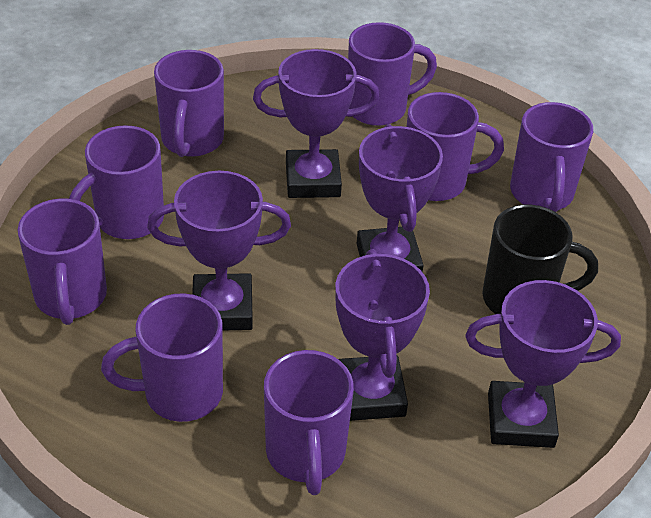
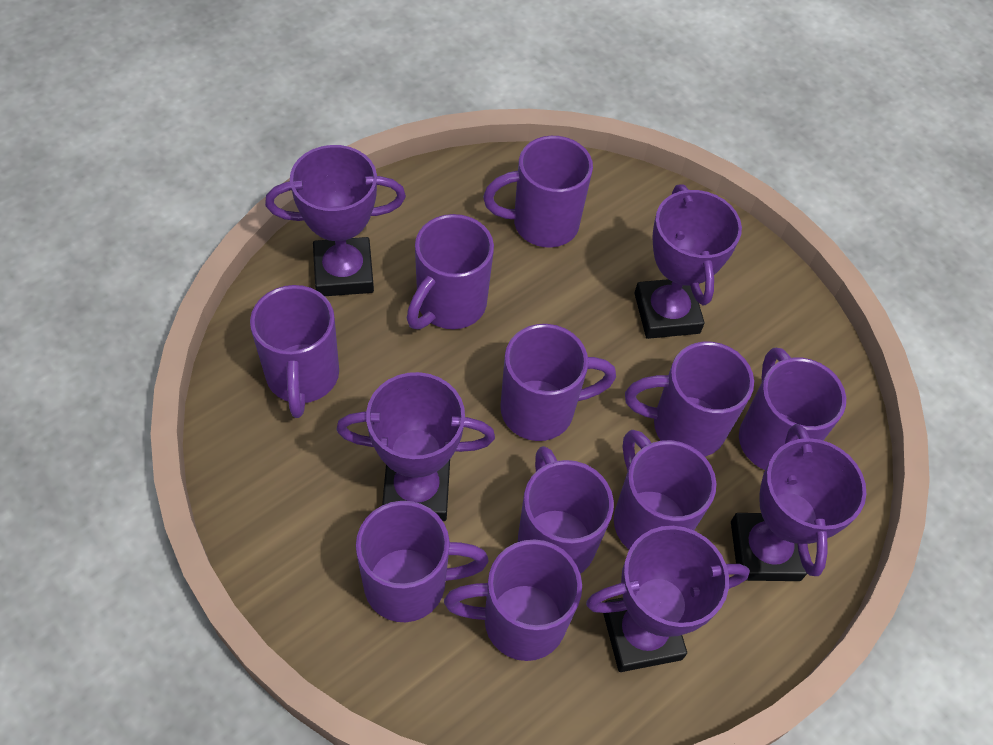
black mug: 1 -> 0
purple mug: 8 -> 10

